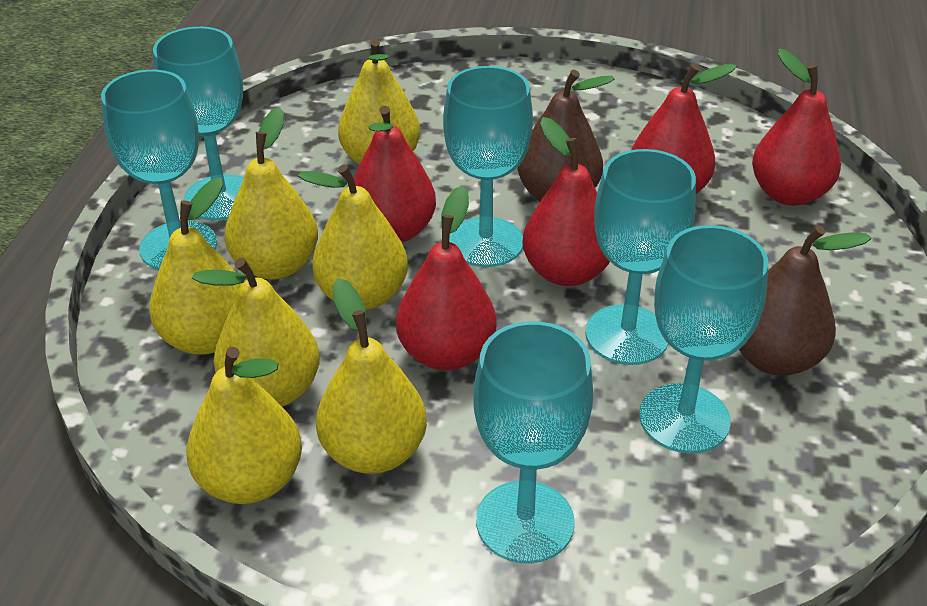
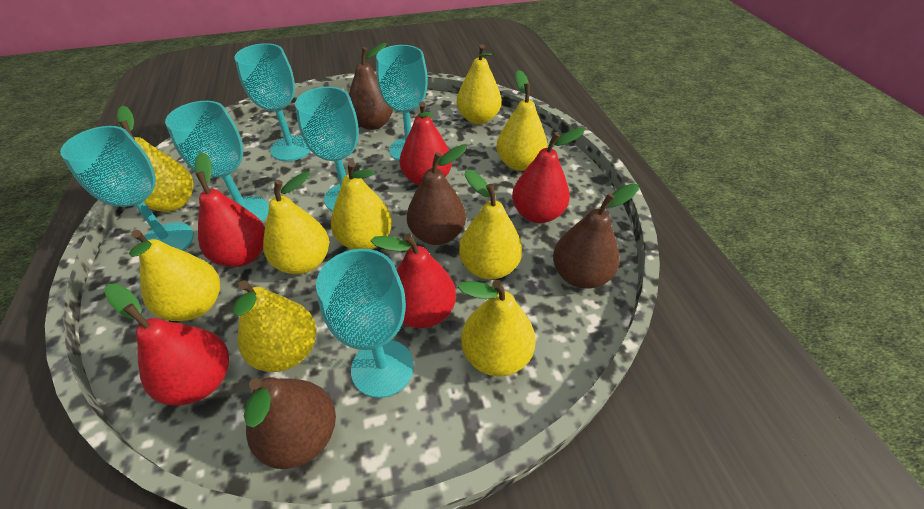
brown pear: 2 -> 4
yellow pear: 7 -> 9

